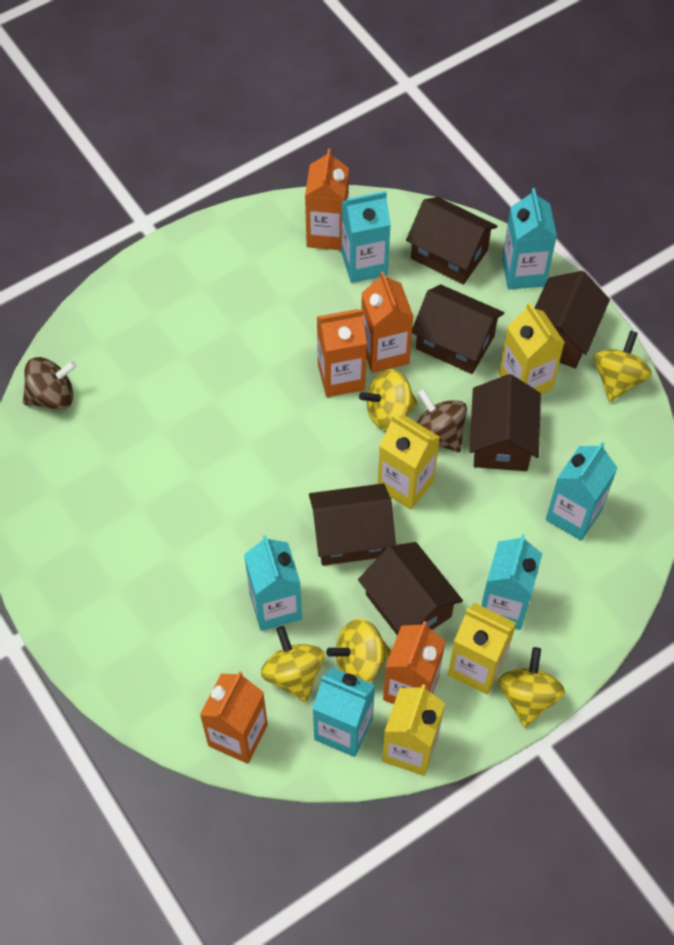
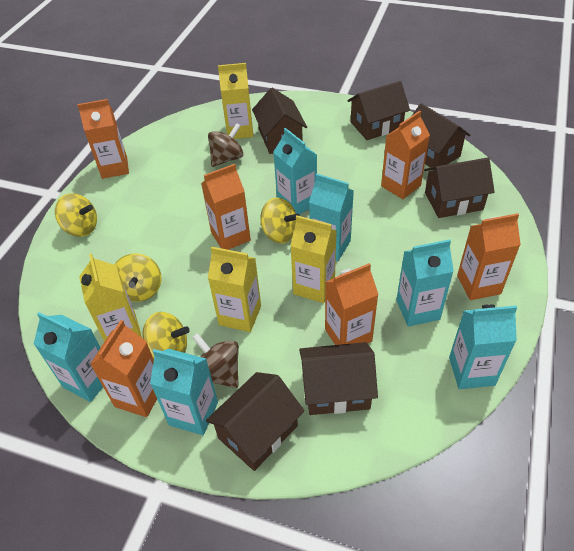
orange carton: 5 -> 6
yellow spinning top: 5 -> 4

